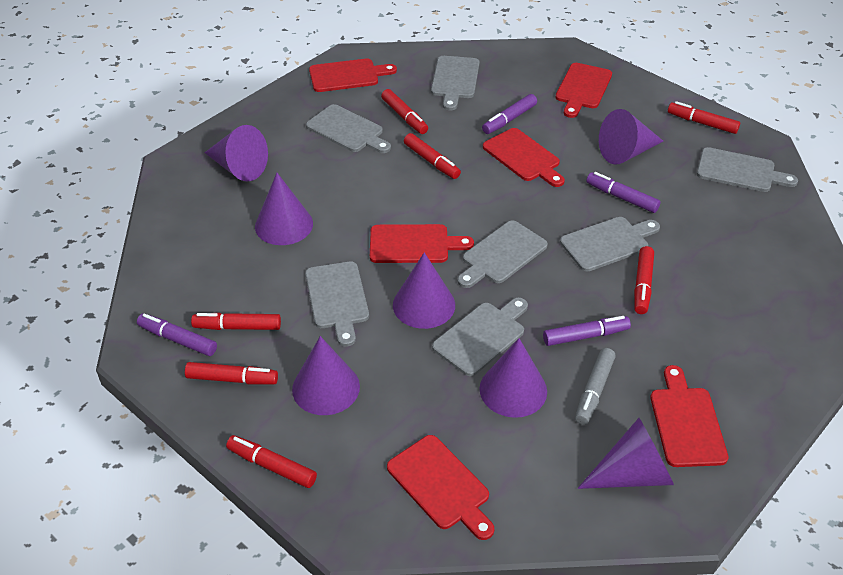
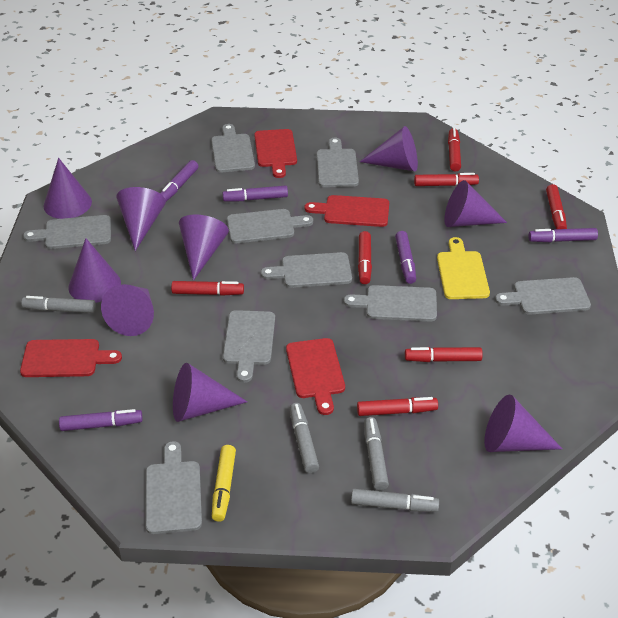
grey cutting board: 7 -> 9
grey marker: 1 -> 4
purple cone: 7 -> 9
purple marker: 4 -> 5
red cutting board: 6 -> 4
yellow cutting board: 0 -> 1
yellow marker: 0 -> 1

